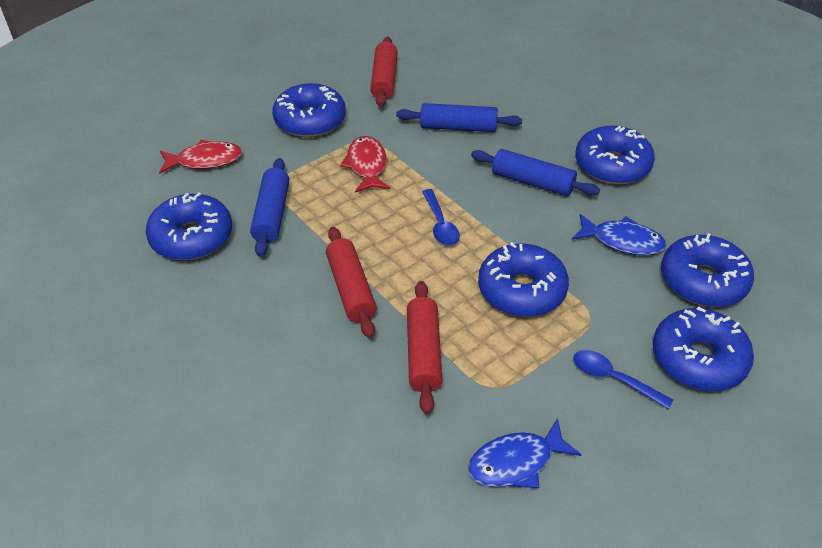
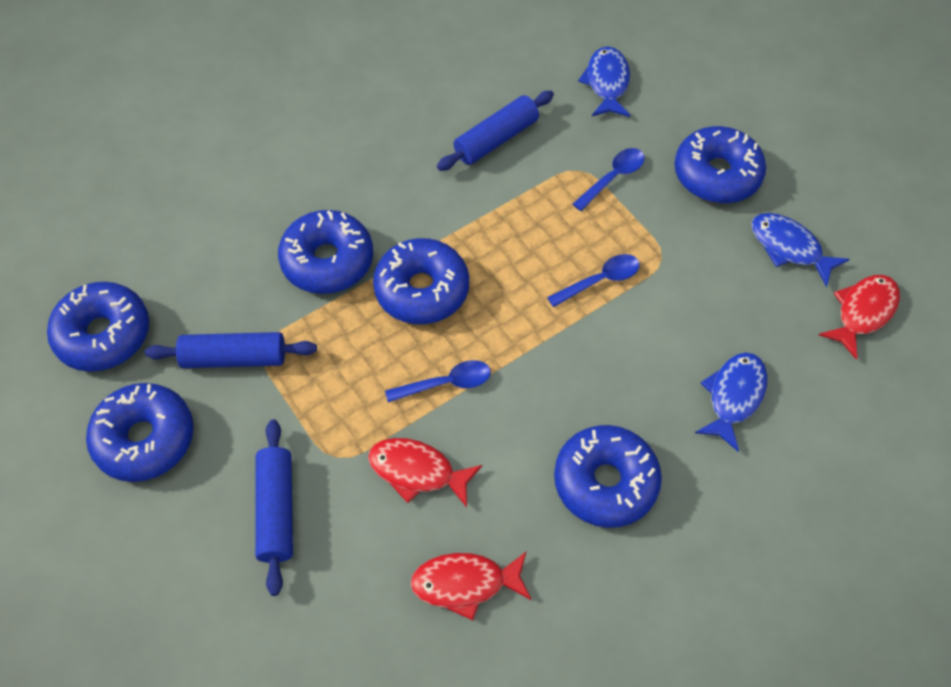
blue fish: 2 -> 3
blue spoon: 2 -> 3
red fish: 2 -> 3
red rolling pin: 3 -> 0

